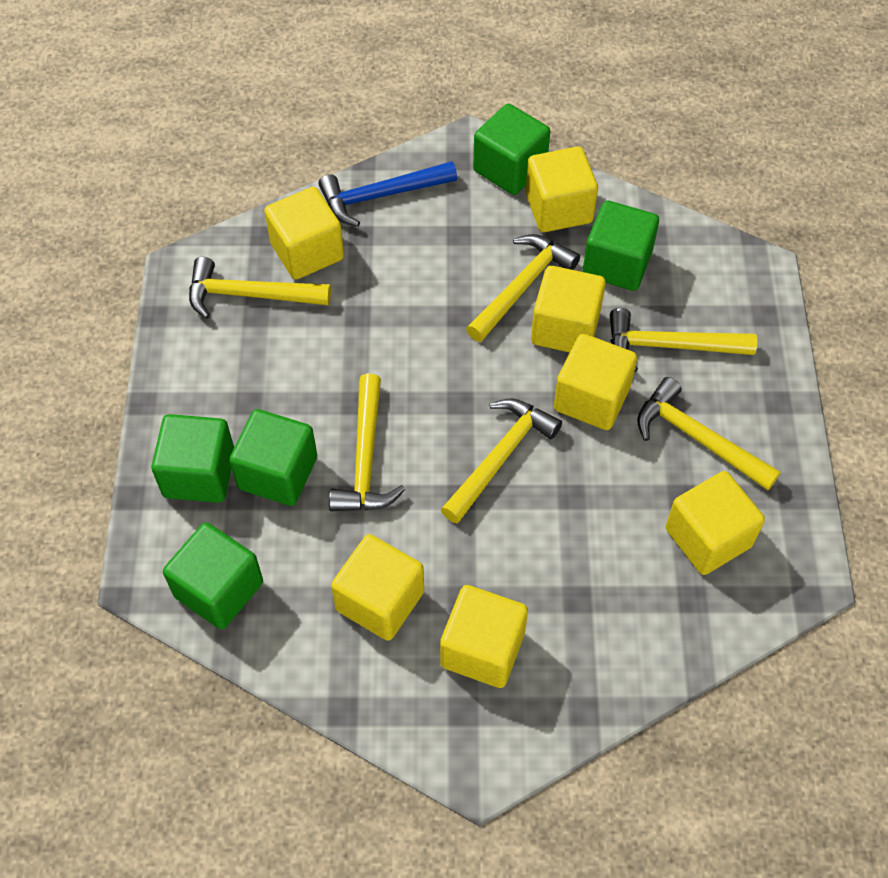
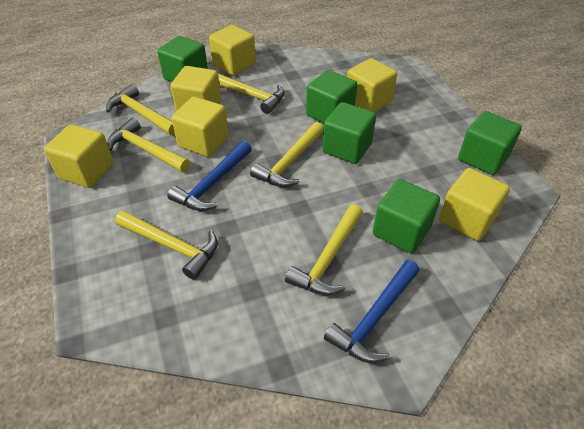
blue hammer: 1 -> 2
yellow cube: 7 -> 6

